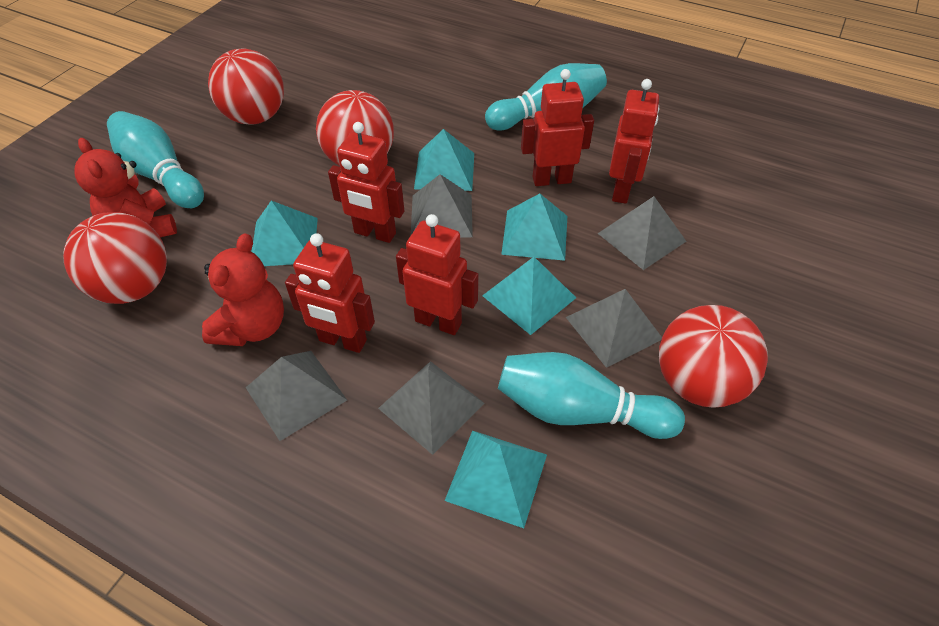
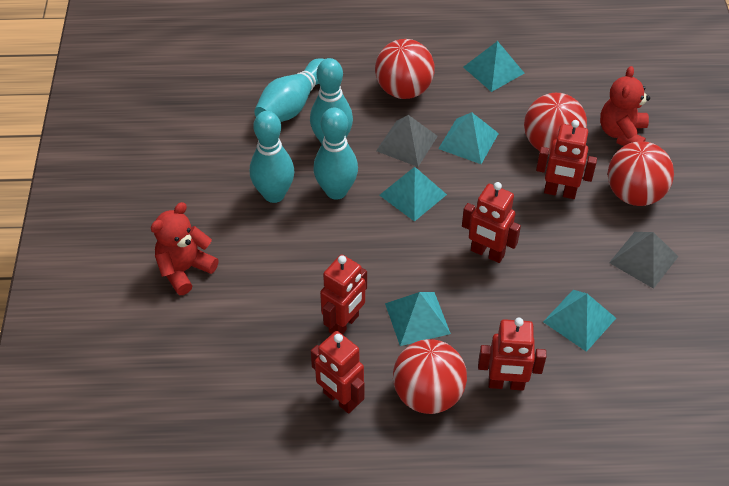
grey pyramid: 5 -> 2
turquoise bowling pin: 3 -> 4

